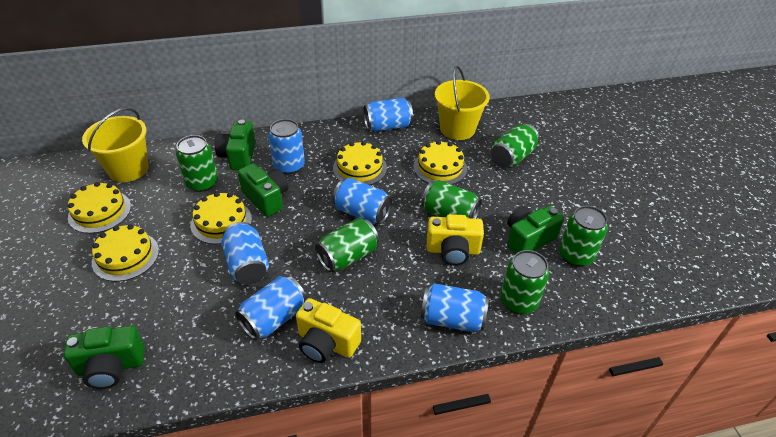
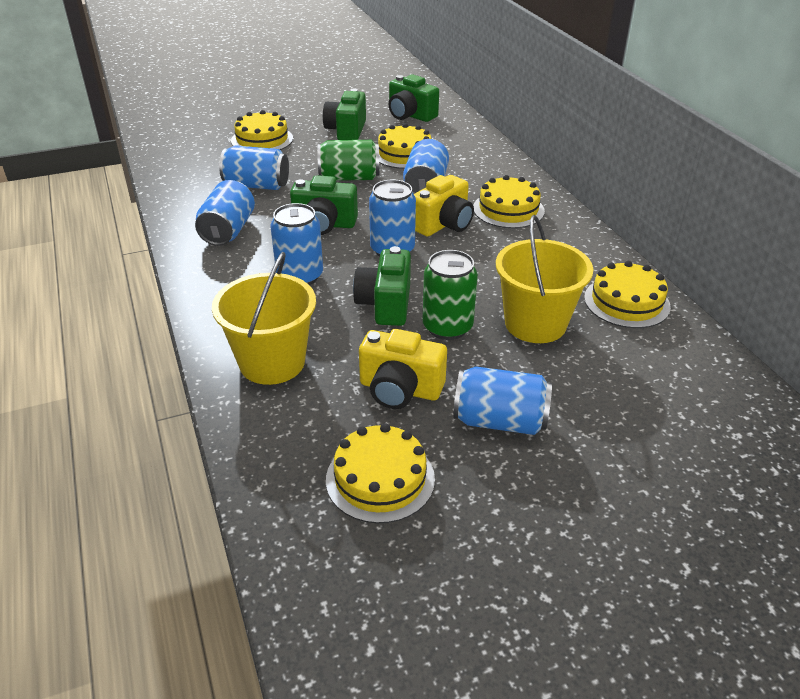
green can: 6 -> 2

